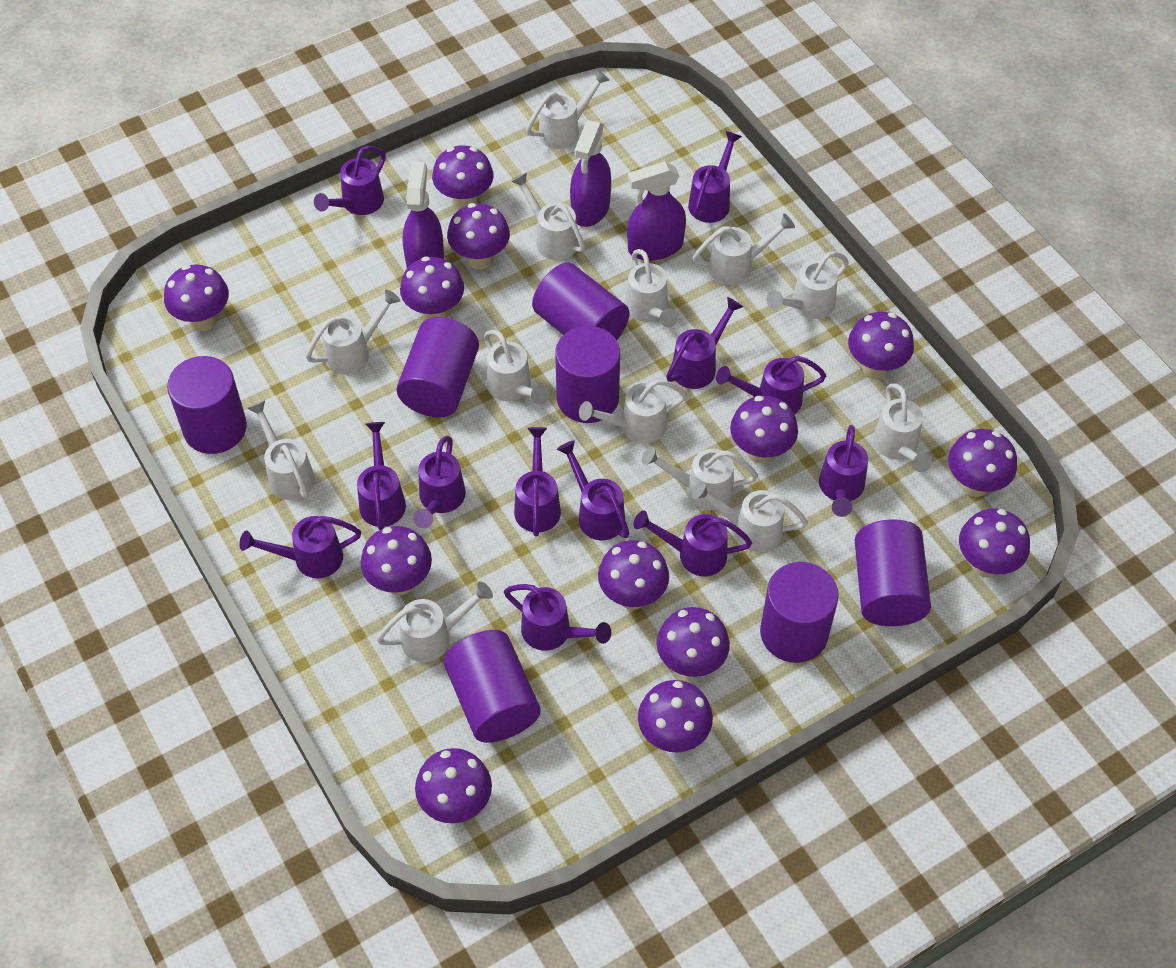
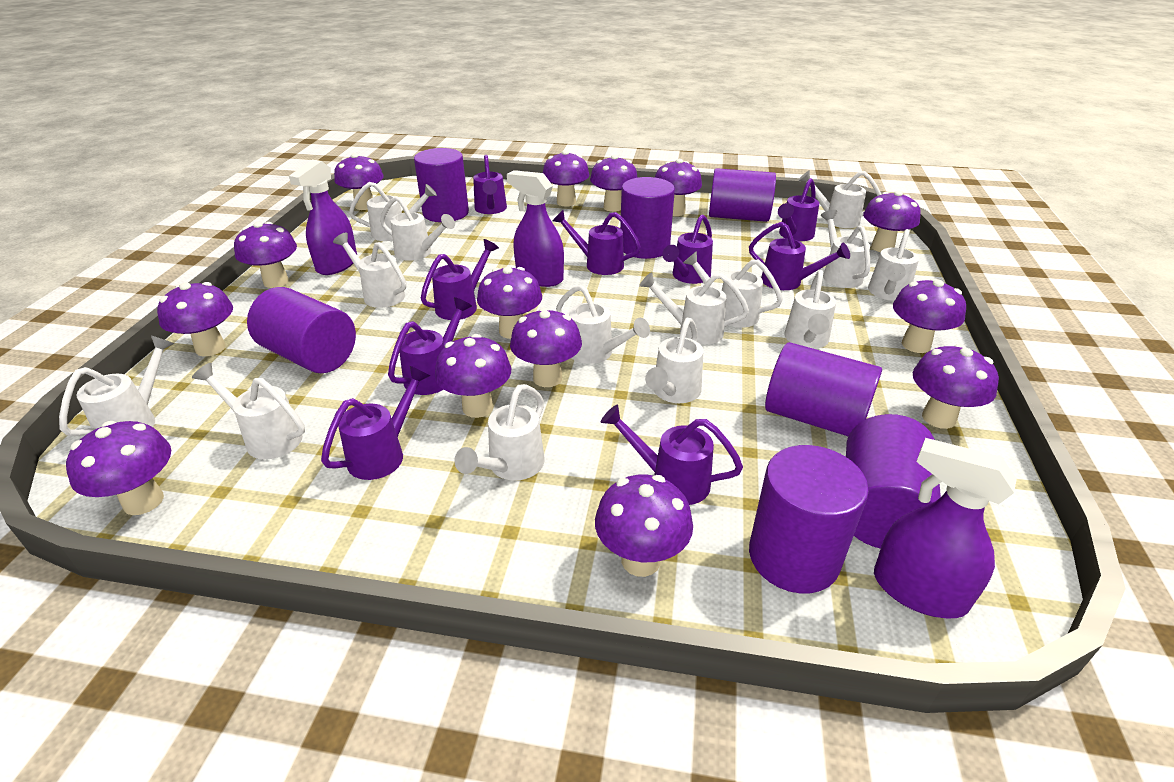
purple mushroom: 13 -> 14
purple watering can: 12 -> 9
white watering can: 13 -> 14

